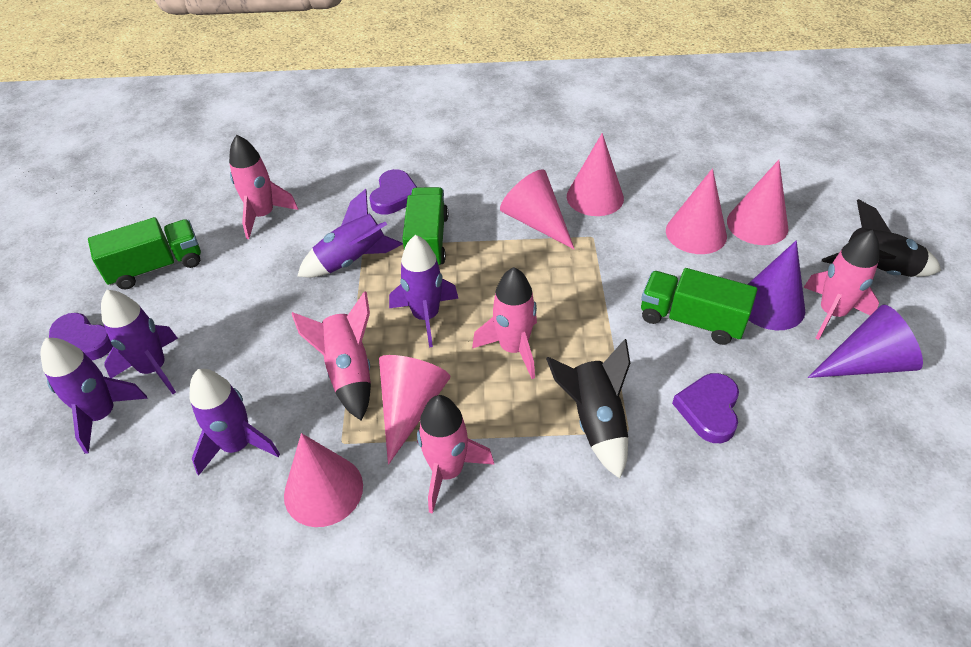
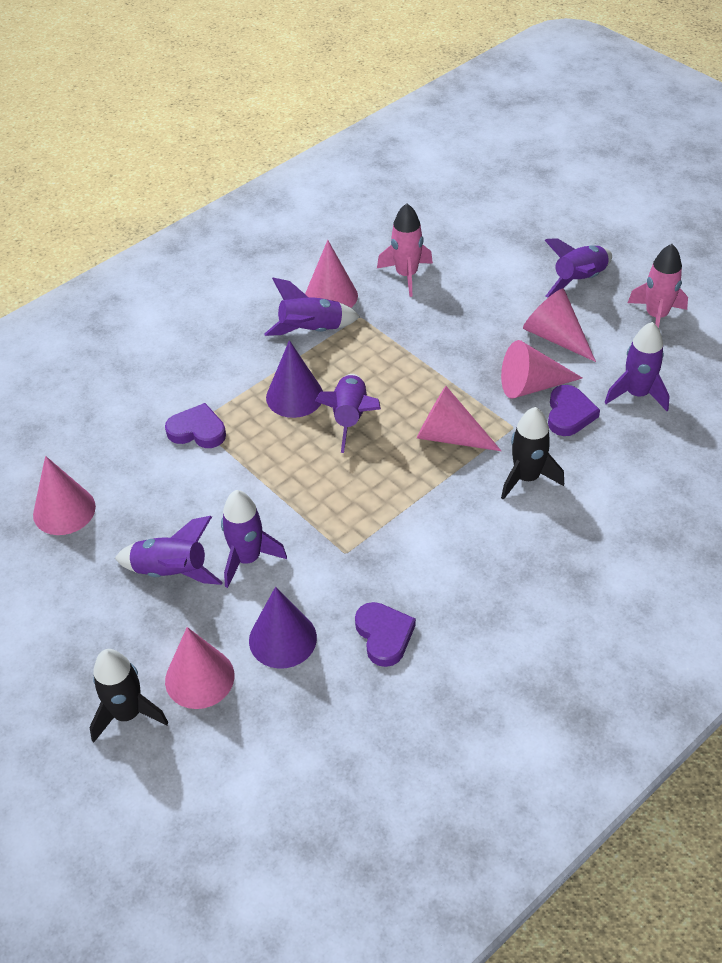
green truck: 3 -> 0
pink rocket: 5 -> 2
purple rocket: 5 -> 6

